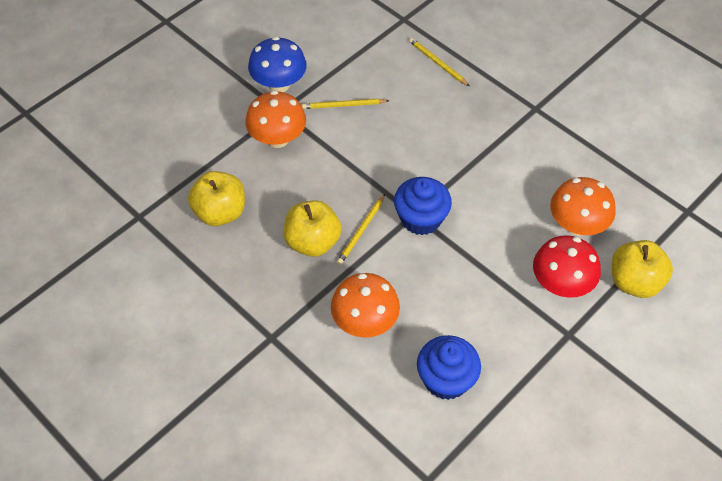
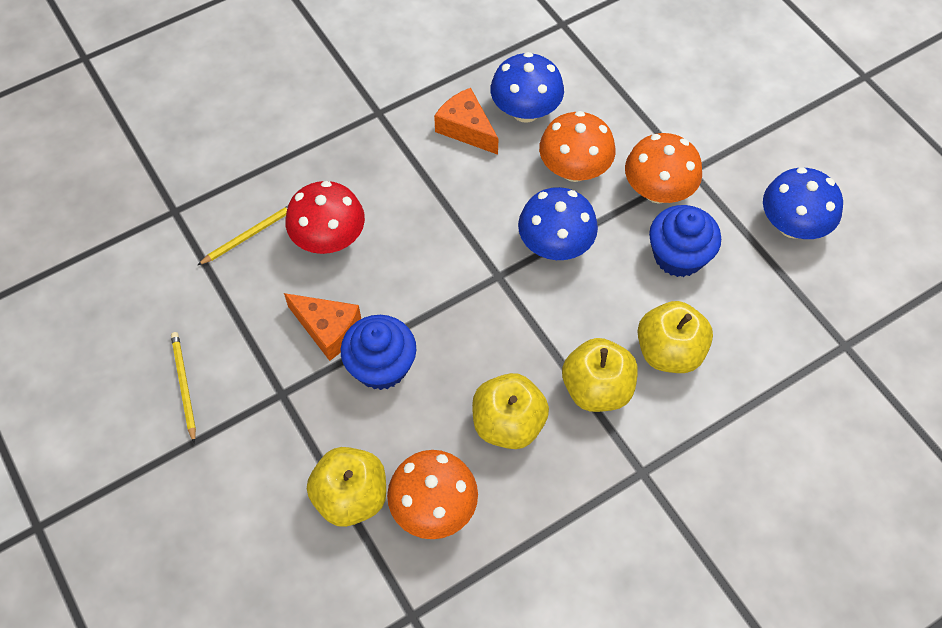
blue mushroom: 1 -> 3
orange cheese: 0 -> 2
yellow apple: 3 -> 4
yellow pencil: 3 -> 2

